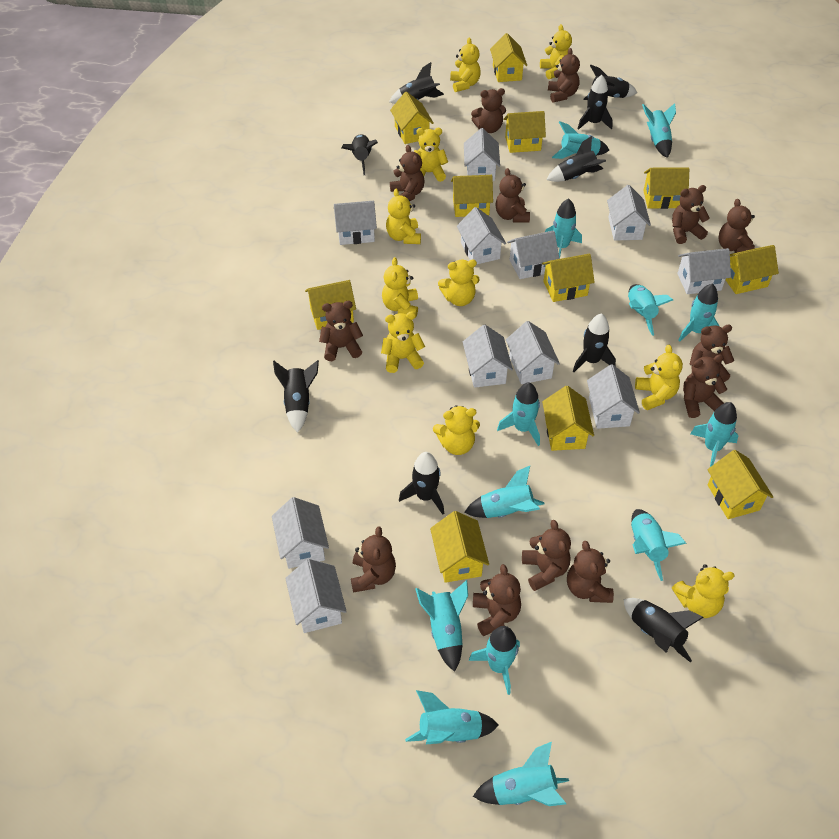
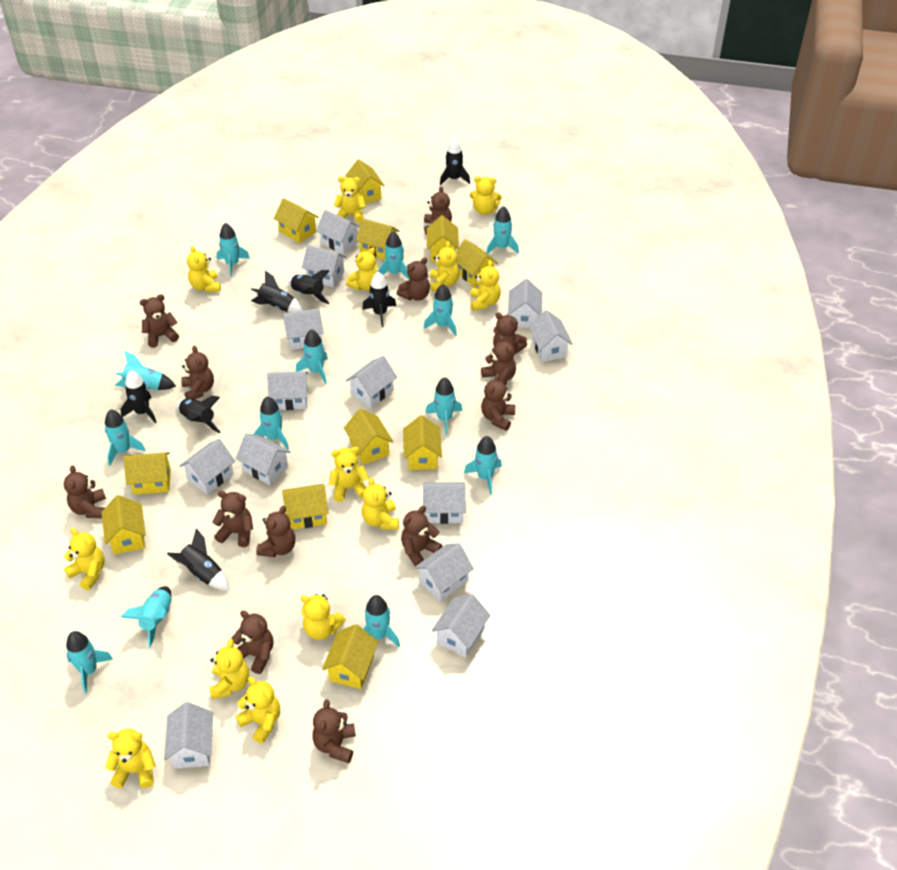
black rocket: 9 -> 7
white house: 11 -> 13
yellow teddy bear: 10 -> 13

